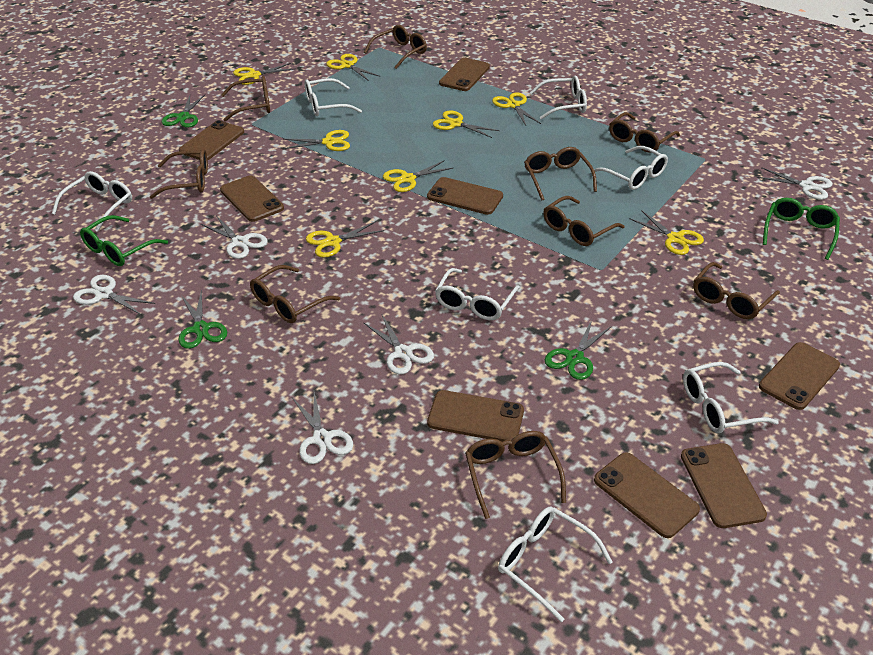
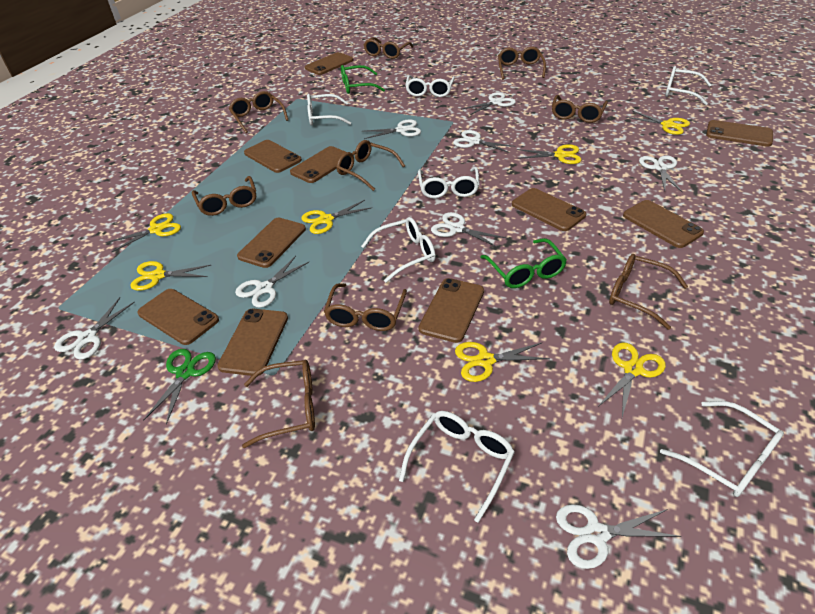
brown phone: 8 -> 10
green scissors: 3 -> 1
white scissors: 5 -> 8
yellow scissors: 8 -> 7

